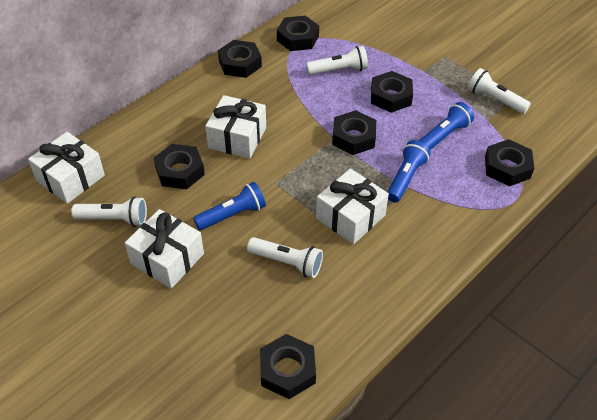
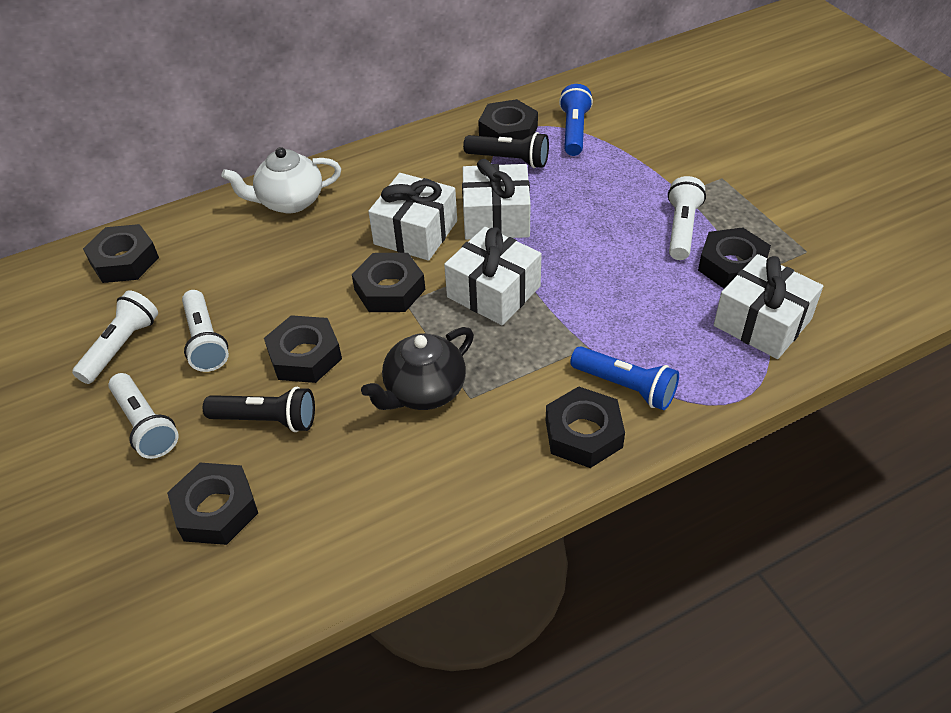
black flashlight: 0 -> 2
black teapot: 0 -> 1
blue flashlight: 3 -> 2
white teapot: 0 -> 1

